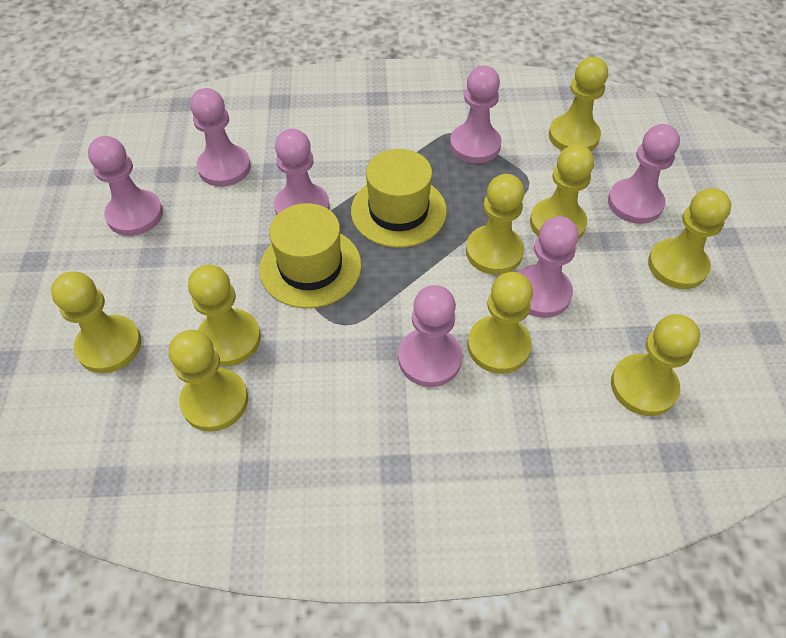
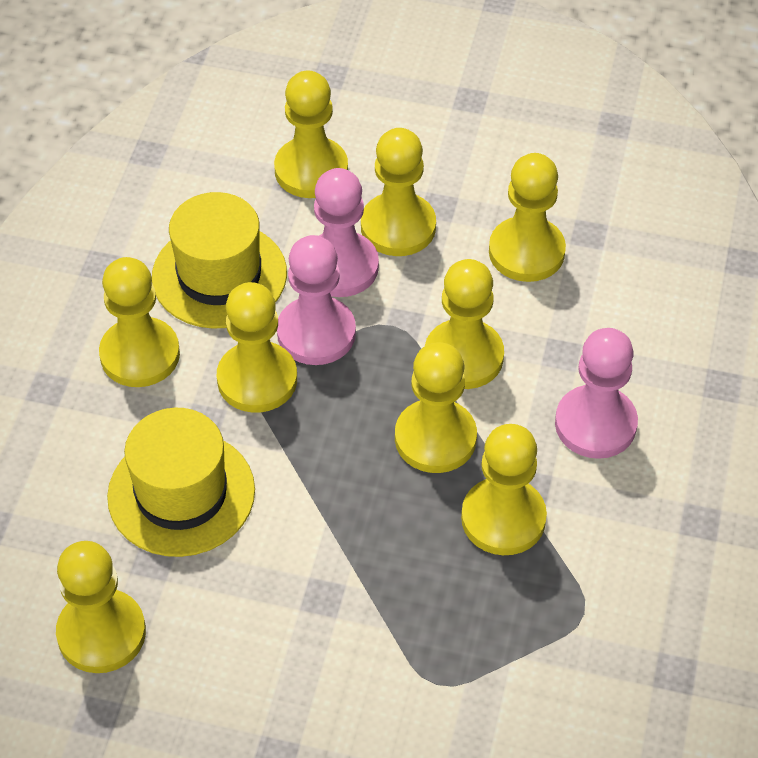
pink pawn: 7 -> 3

